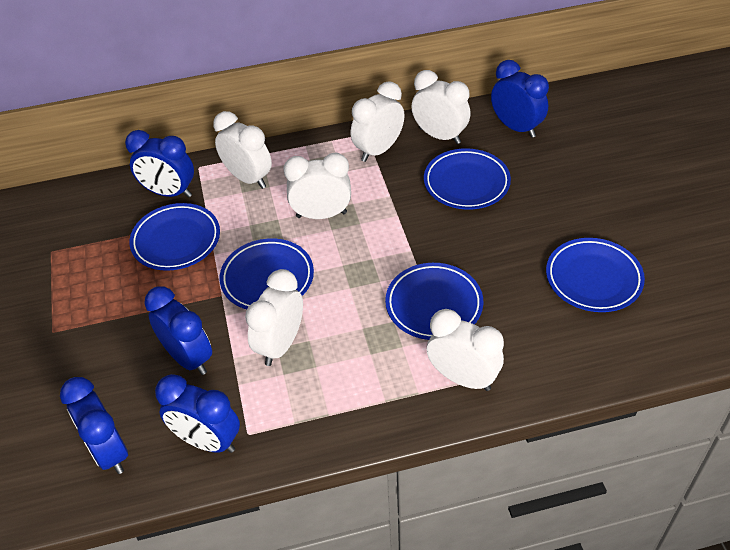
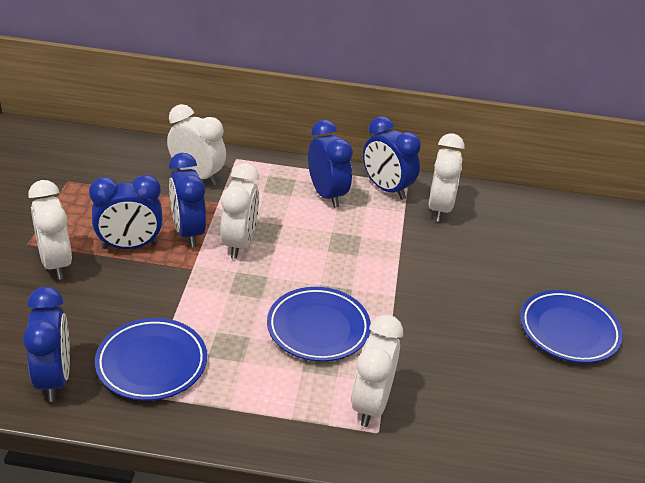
blue plate: 5 -> 3
white clock: 6 -> 5

